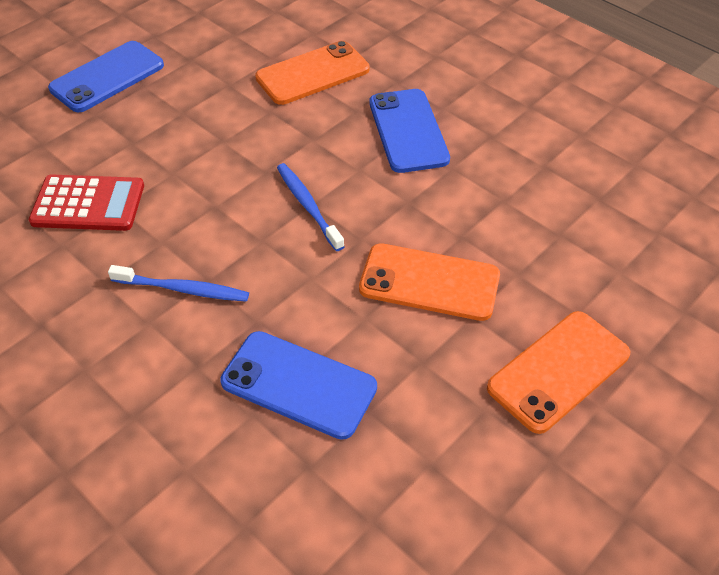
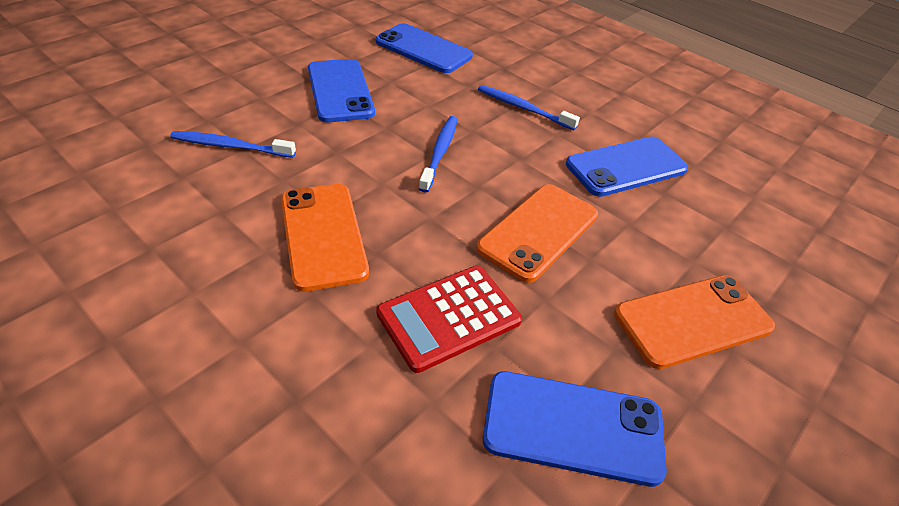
blue phone: 3 -> 4
blue toothbrush: 2 -> 3

